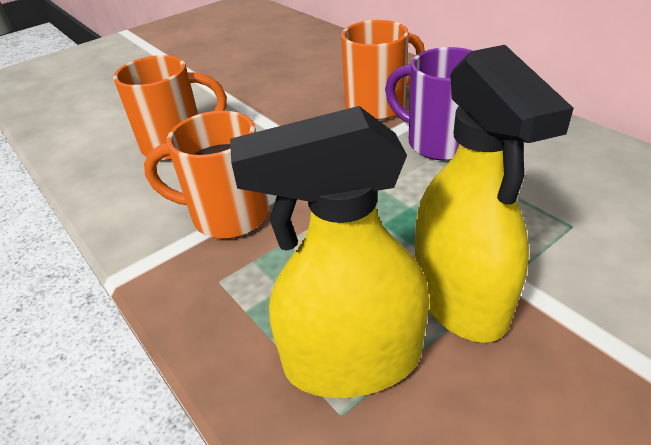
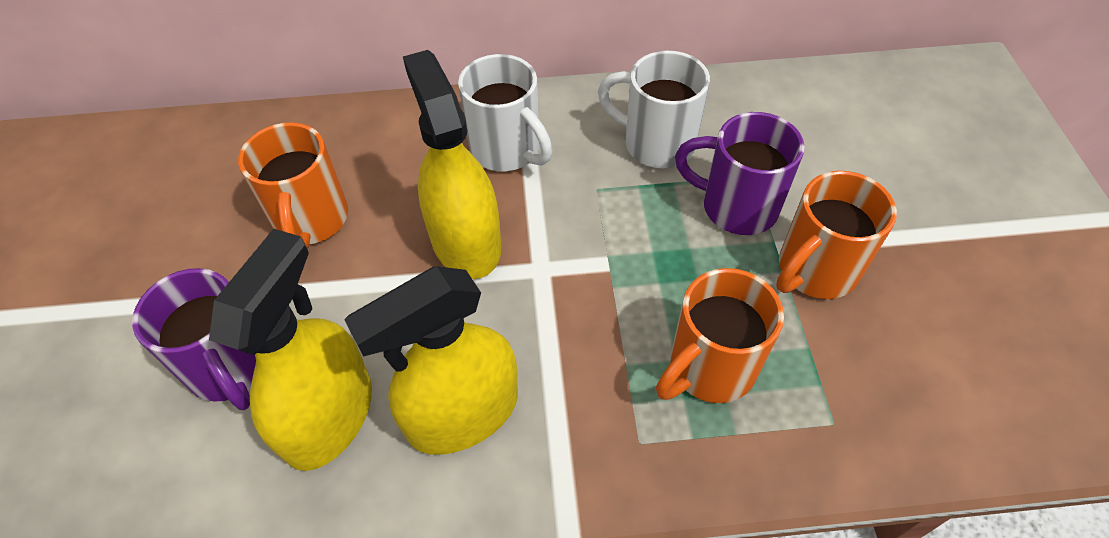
purple mug: 1 -> 2
white mug: 0 -> 2
yellow spray bottle: 2 -> 3

